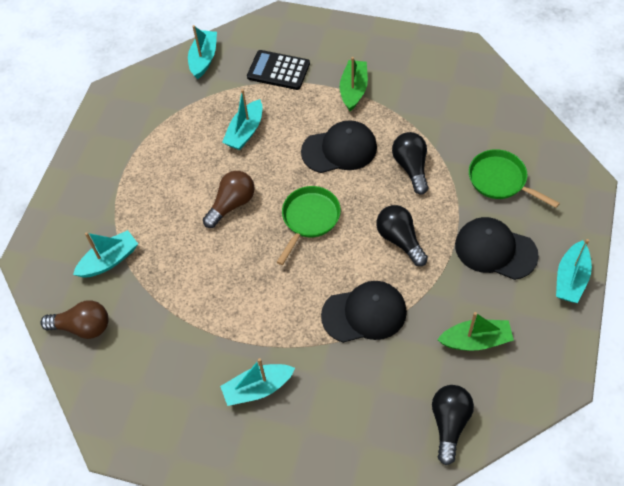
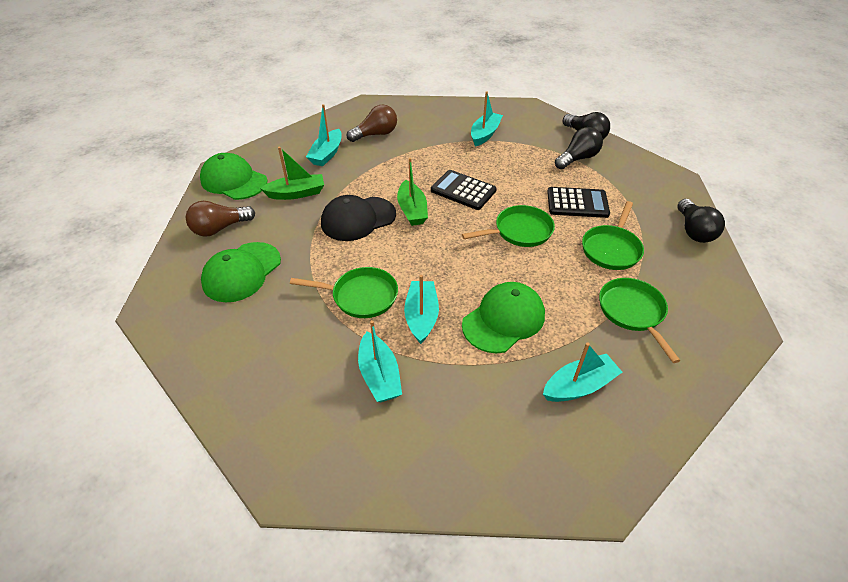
black calculator: 1 -> 2
black cap: 3 -> 1
green cap: 0 -> 3
green pan: 2 -> 4

